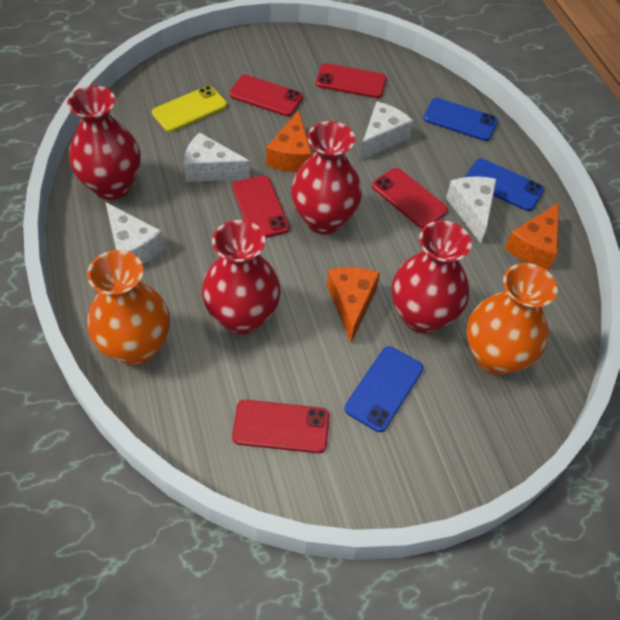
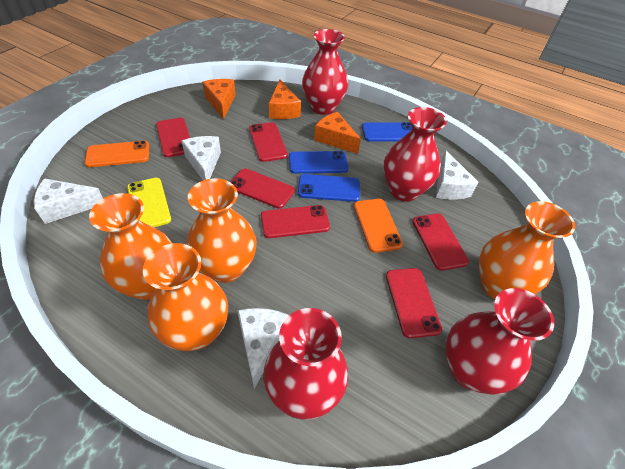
orange phone: 0 -> 2
orange vase: 2 -> 4
red phone: 5 -> 6

